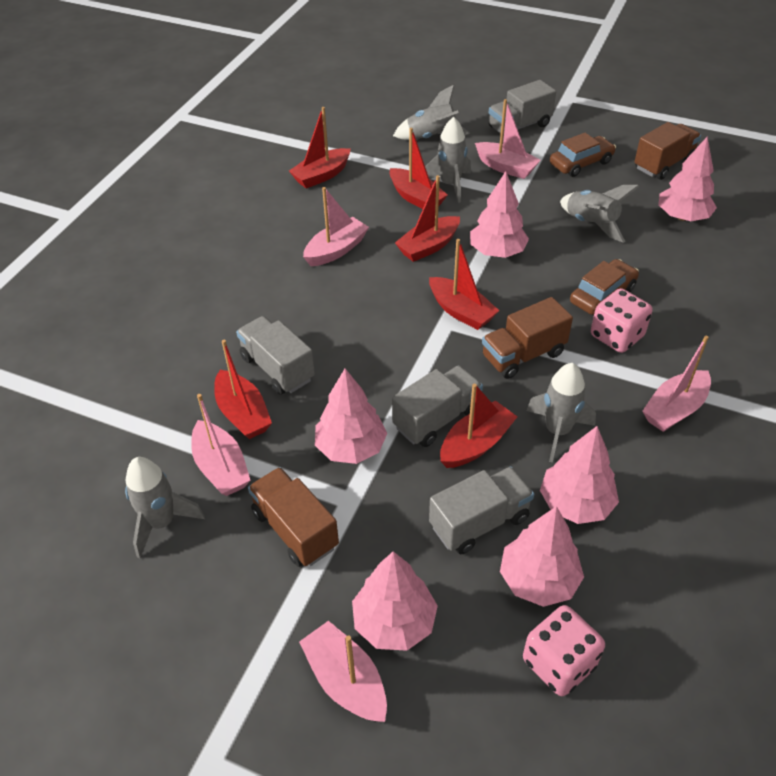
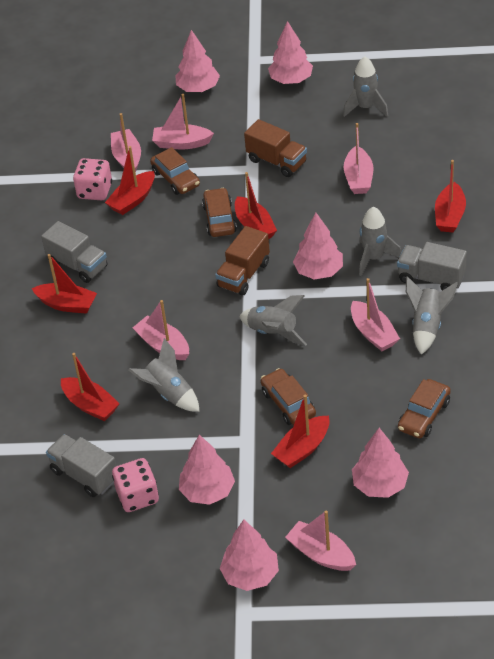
brown car: 2 -> 4
brown truck: 3 -> 2
grey truck: 4 -> 3
pink boat: 5 -> 6

